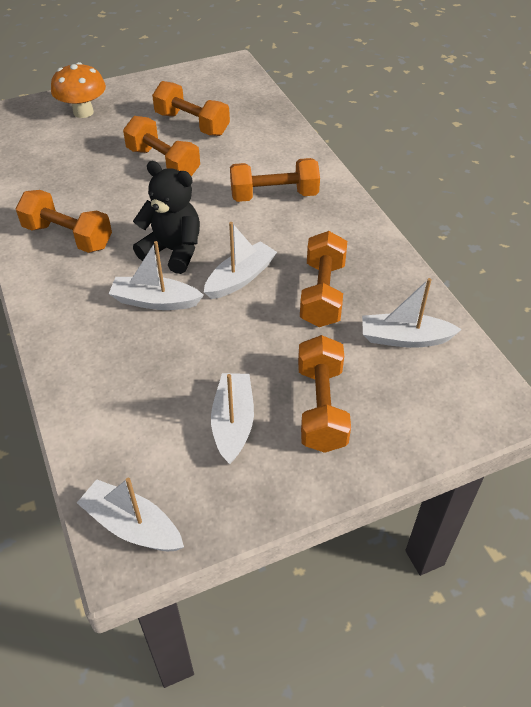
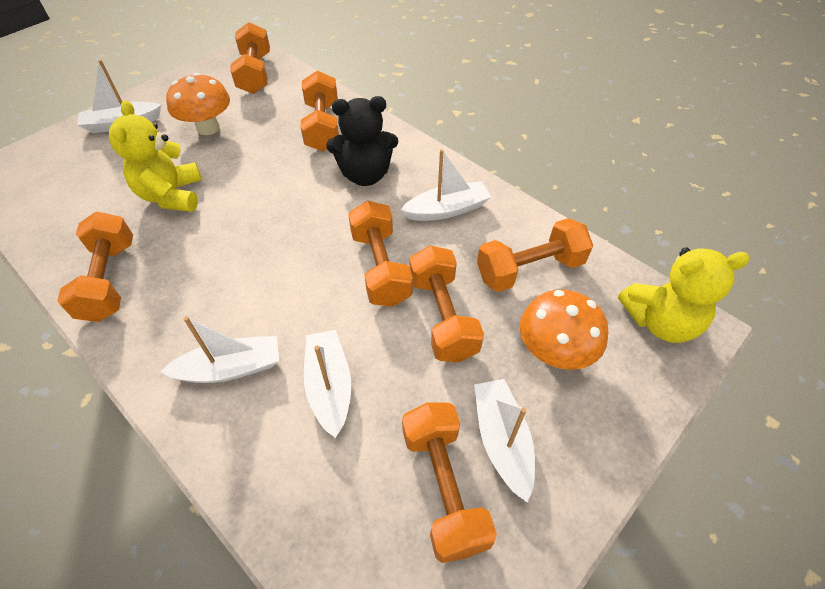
orange dumbbell: 6 -> 7
orange mushroom: 1 -> 2
yellow teddy bear: 0 -> 2

